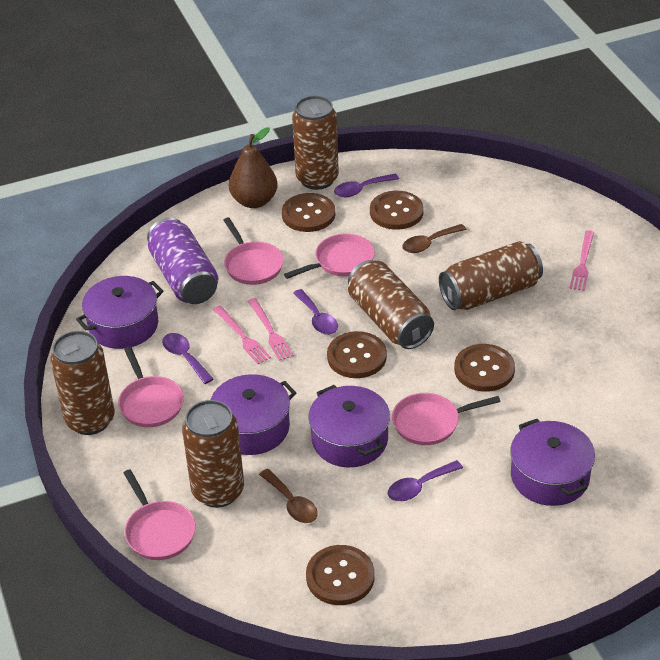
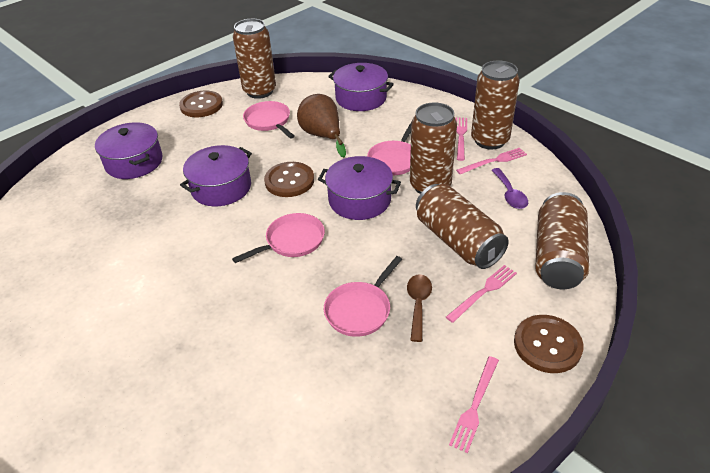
brown button: 5 -> 3
brown spoon: 2 -> 1
pink fork: 3 -> 4
pink pan: 5 -> 4
purple can: 1 -> 0
purple spoon: 4 -> 1

